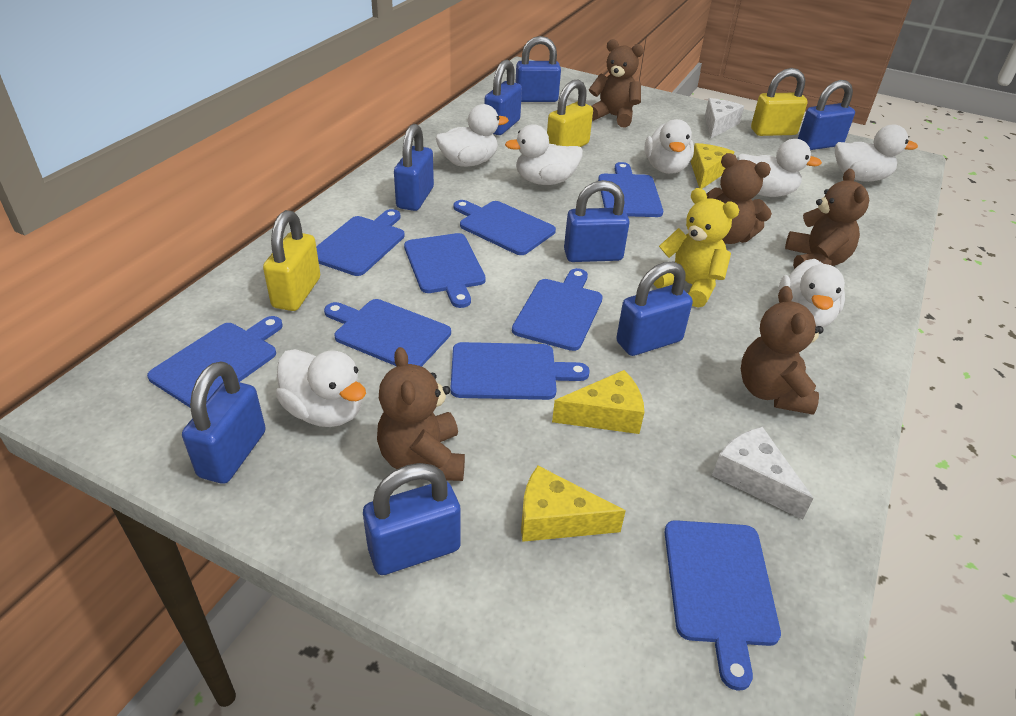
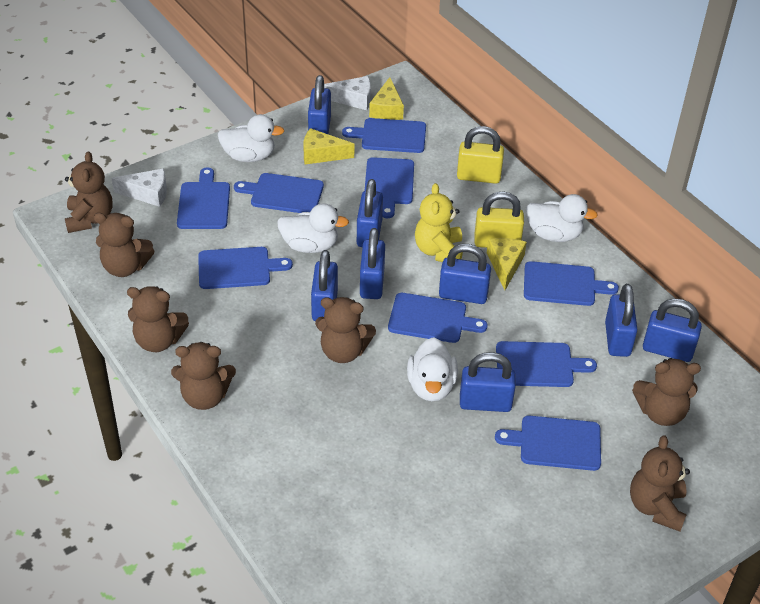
brown teddy bear: 5 -> 7
white duck: 7 -> 4
yellow padlock: 3 -> 2

